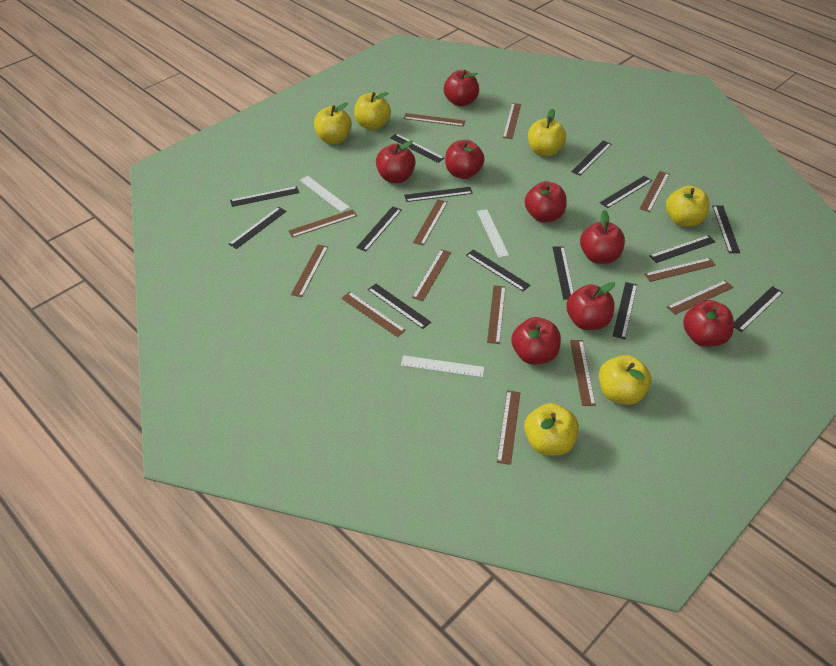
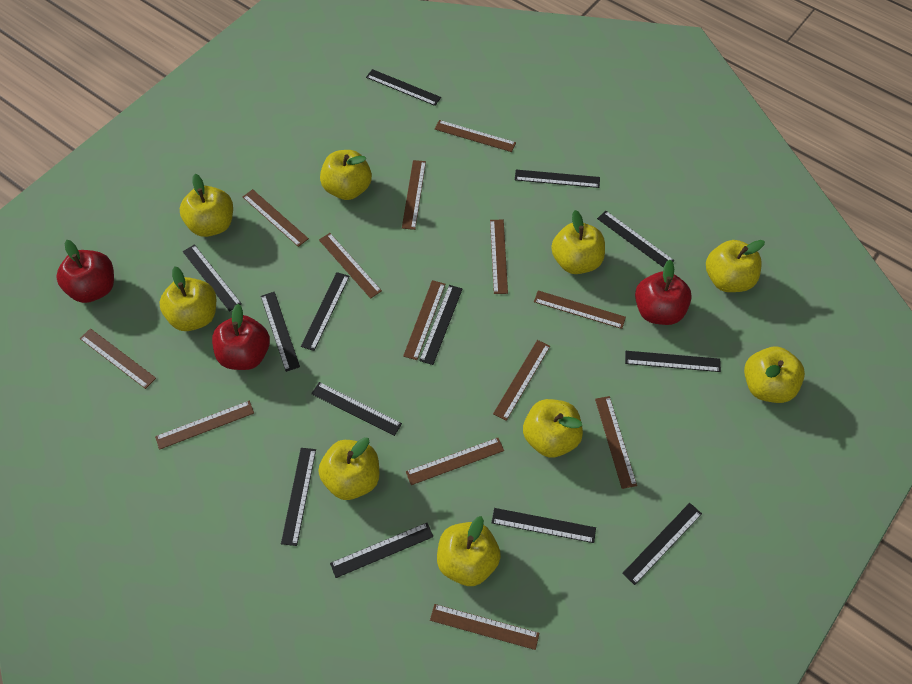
black ruler: 14 -> 13
red apple: 8 -> 3
white ruler: 3 -> 0
yellow apple: 6 -> 9

